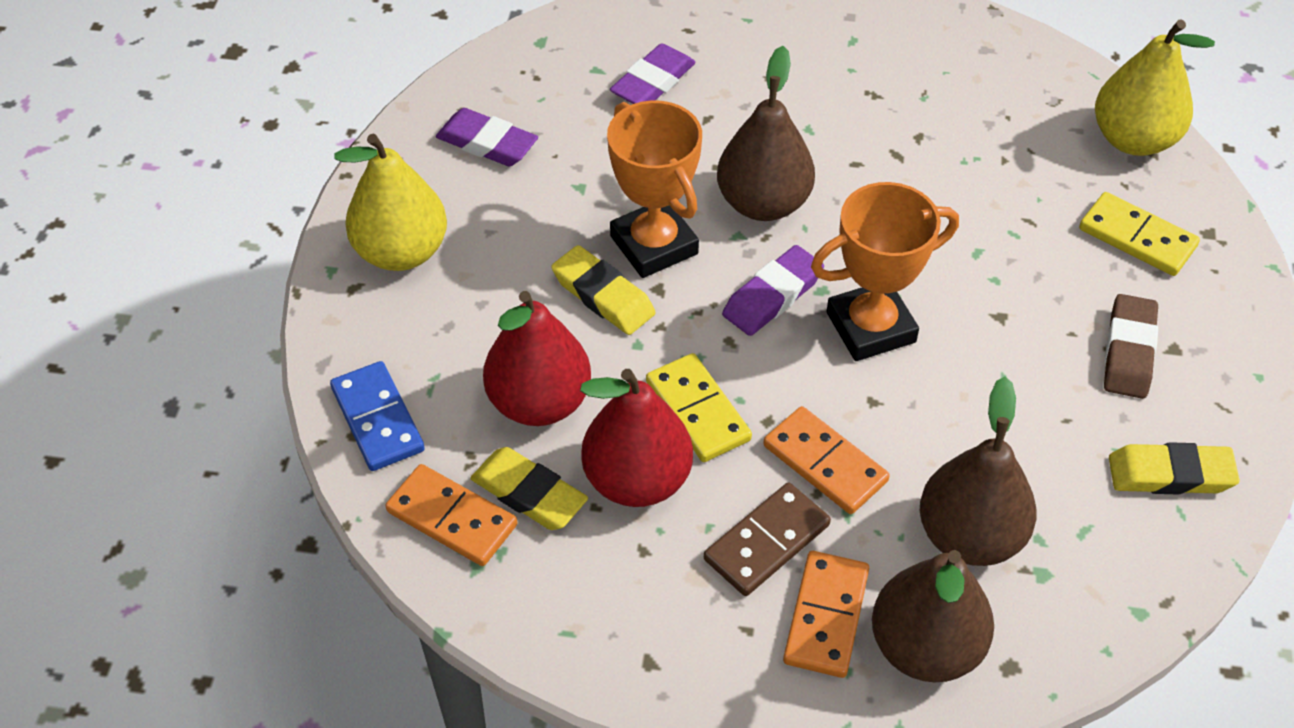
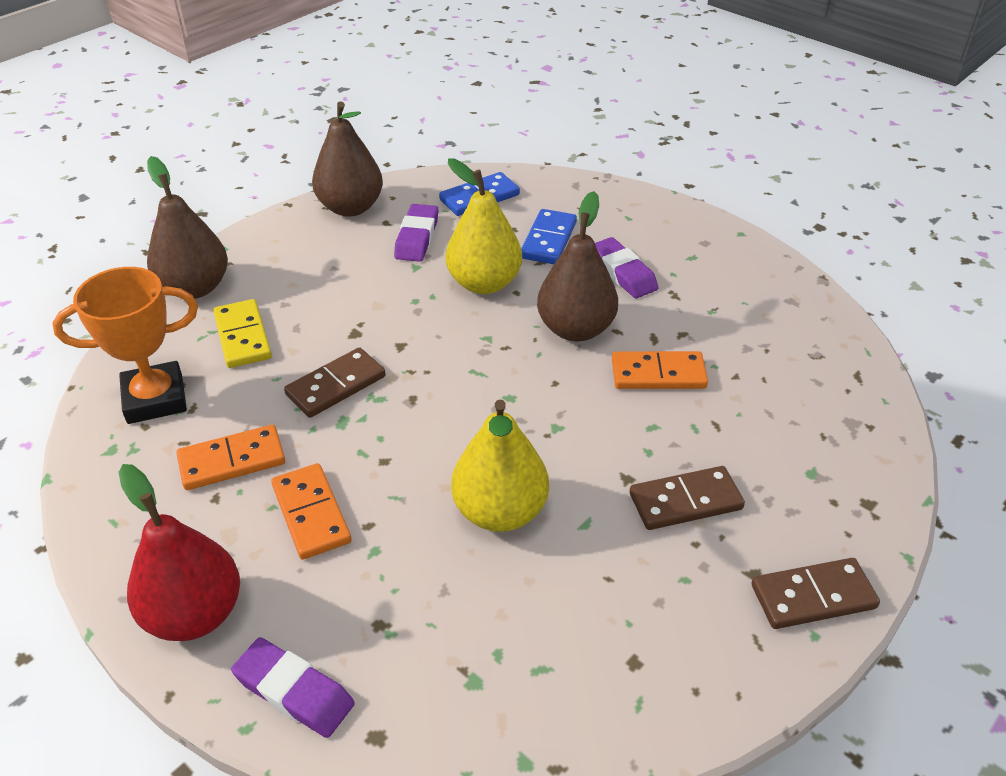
blue domino: 1 -> 2
brown domino: 1 -> 3
brown eraser: 1 -> 0
orange trophy: 2 -> 1
red pear: 2 -> 1
yellow domino: 2 -> 1
yellow eraser: 3 -> 0

